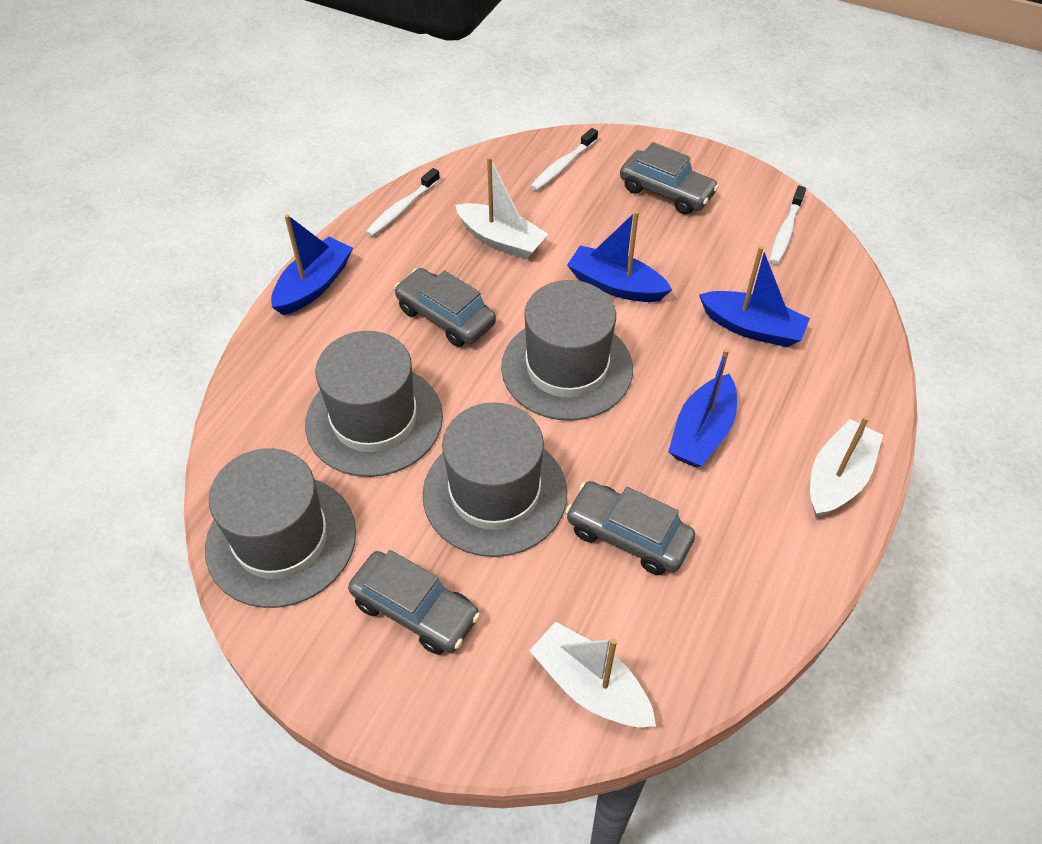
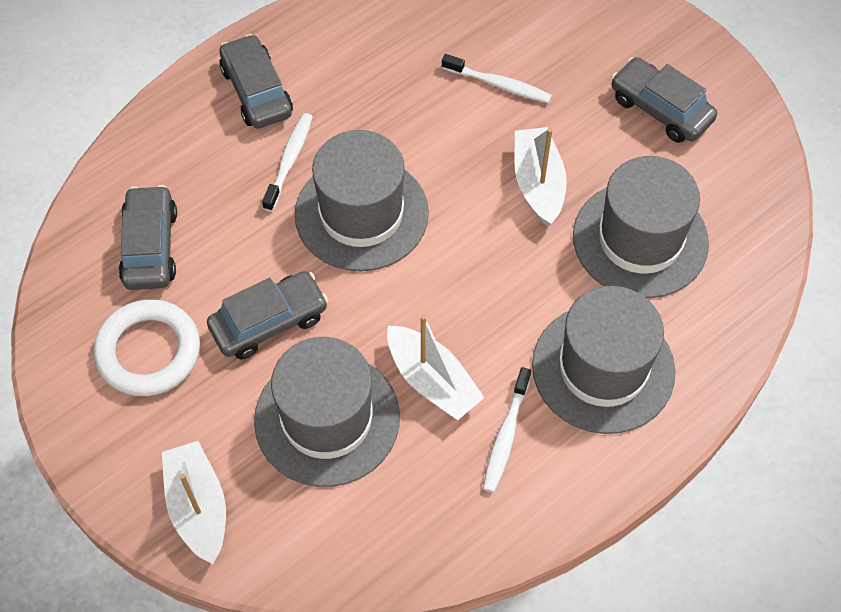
blue boat: 4 -> 0
white ring: 0 -> 1

